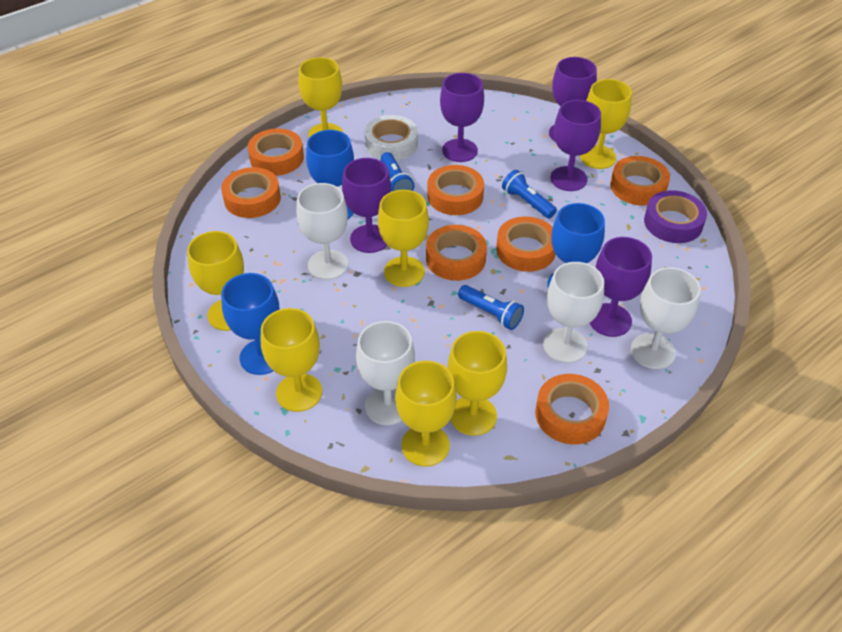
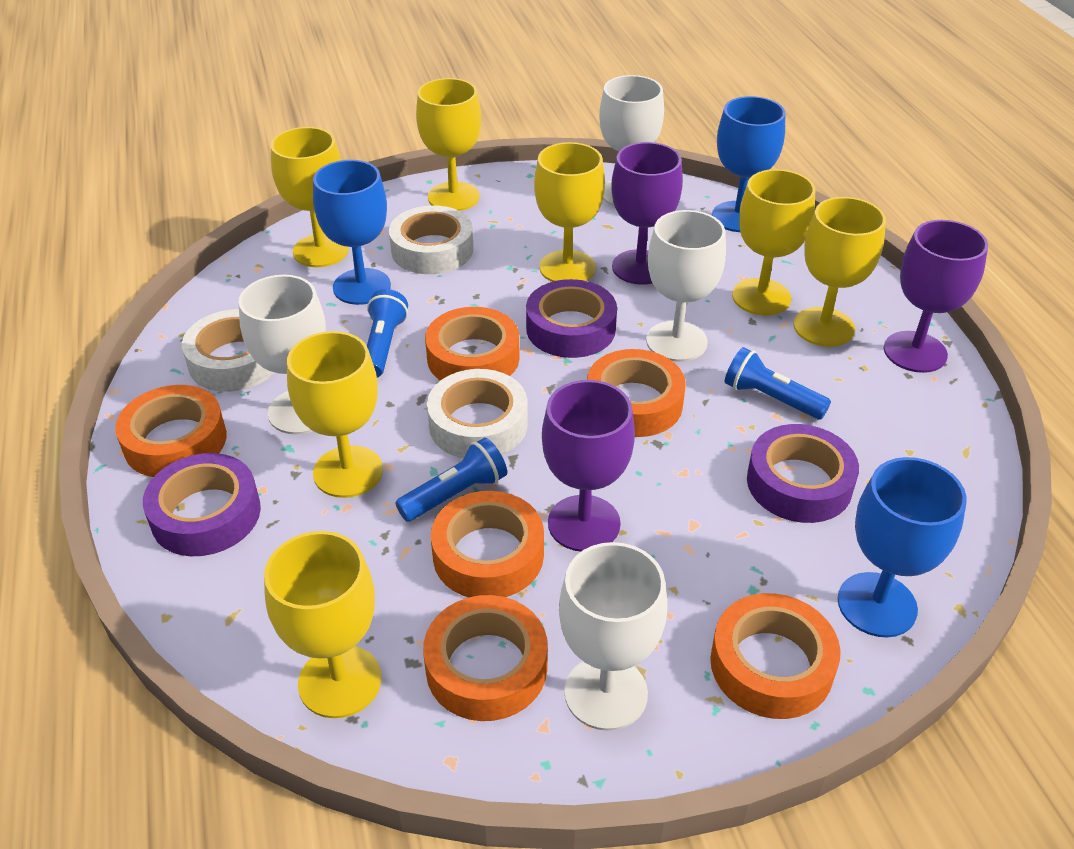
orange tape: 7 -> 6
purple goblet: 5 -> 3
purple tape: 1 -> 3
white tape: 1 -> 3

